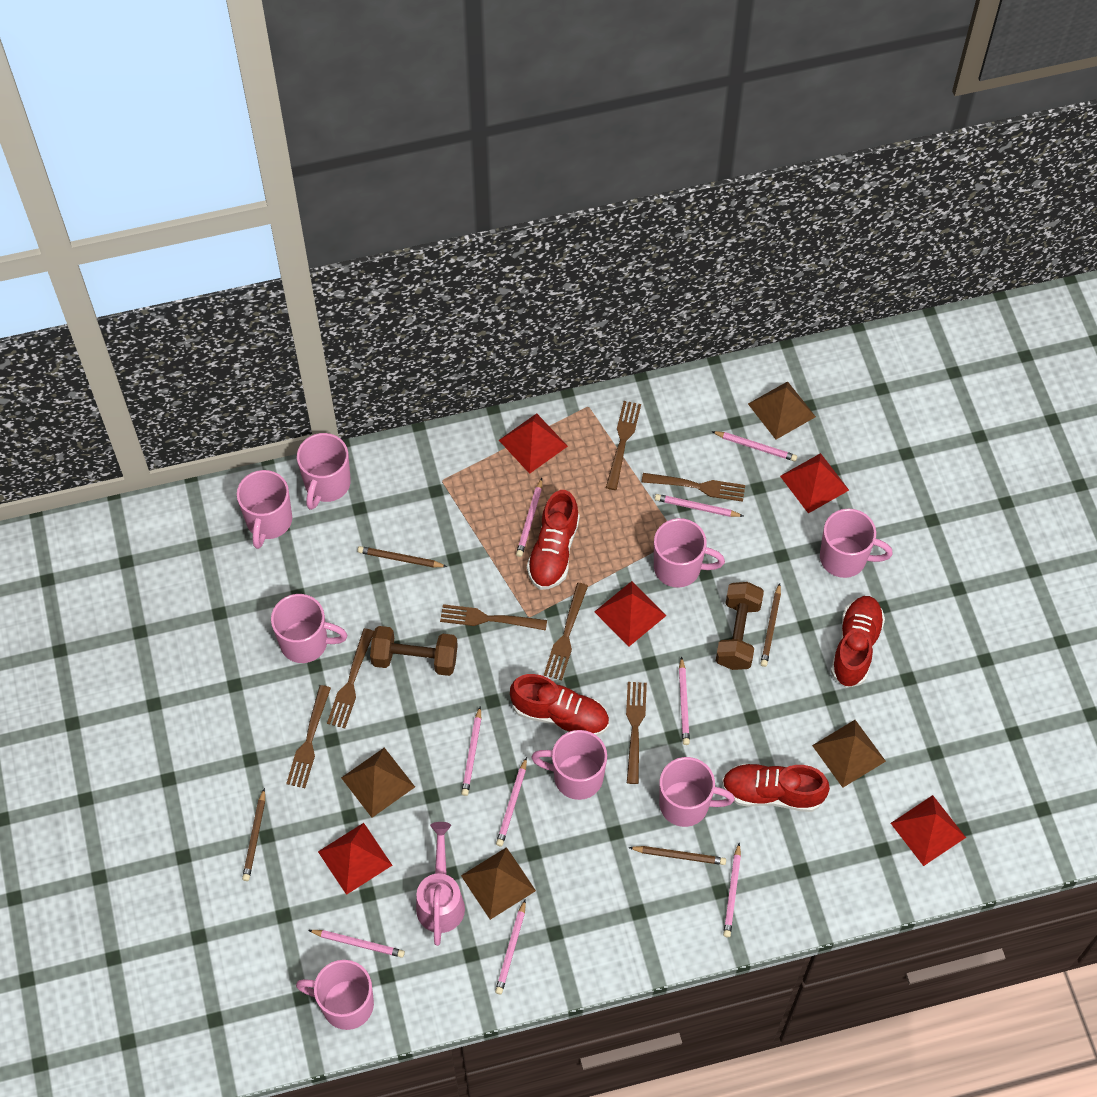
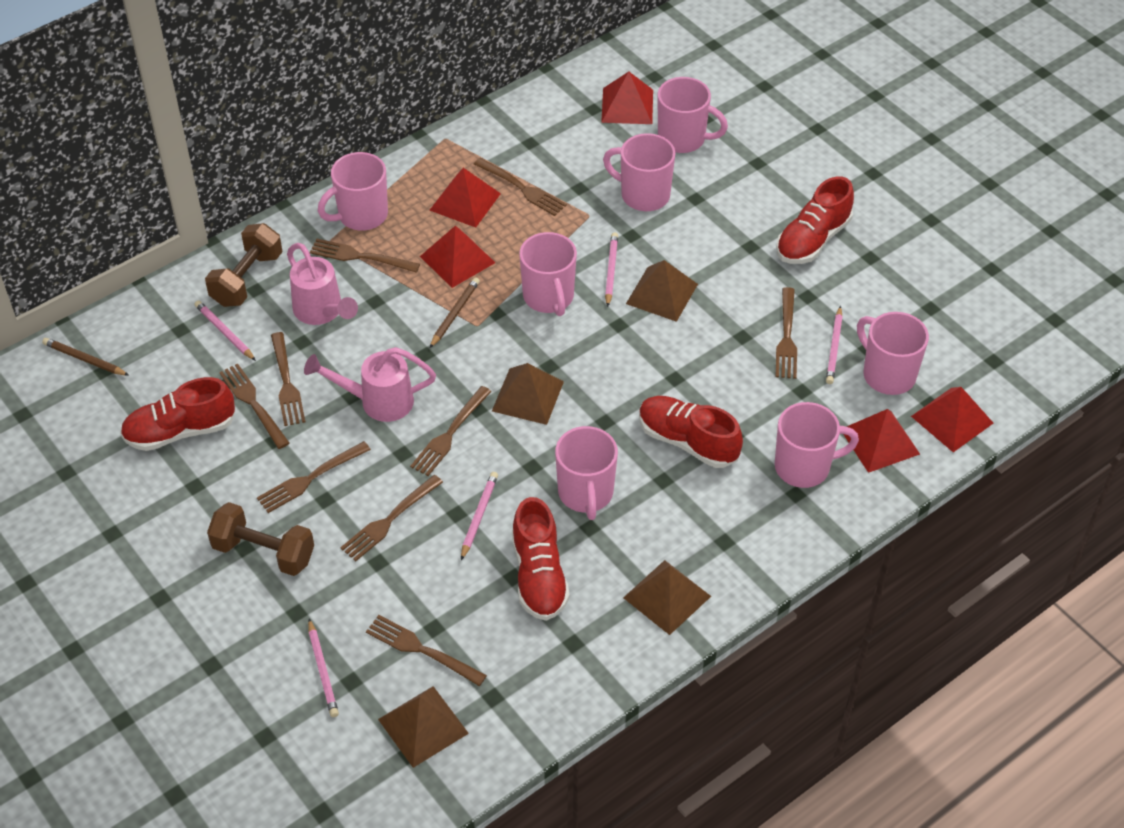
brown fork: 7 -> 9
brown pencil: 4 -> 2
pink mug: 8 -> 7
pink pencil: 9 -> 5
pink watering can: 1 -> 2

